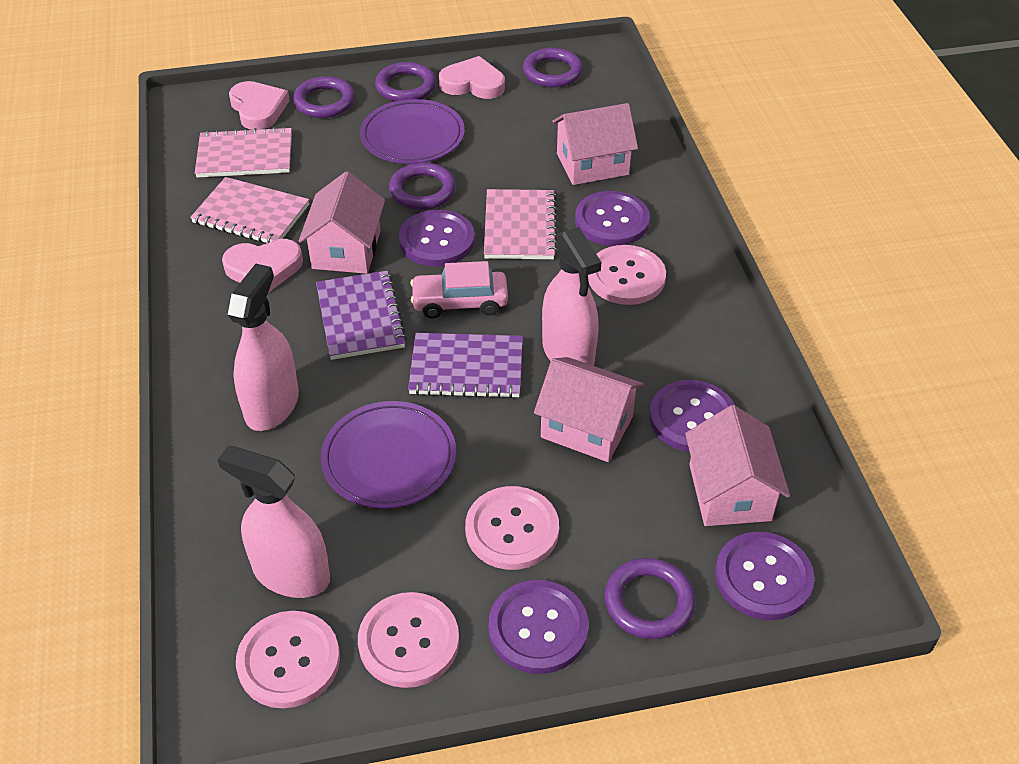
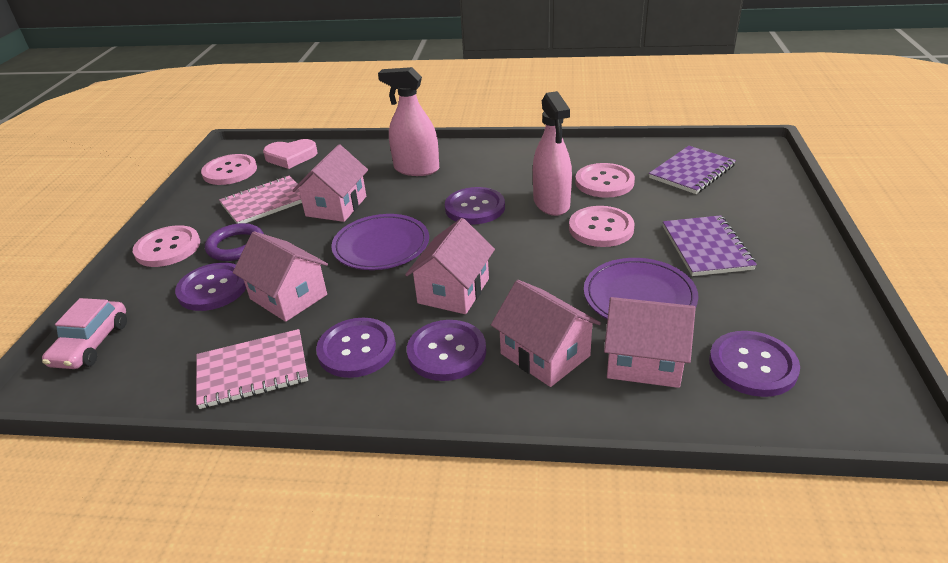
pink heart: 3 -> 1
pink house: 4 -> 5
pink notebook: 3 -> 2
pink spray bottle: 3 -> 2
purple ring: 5 -> 1

